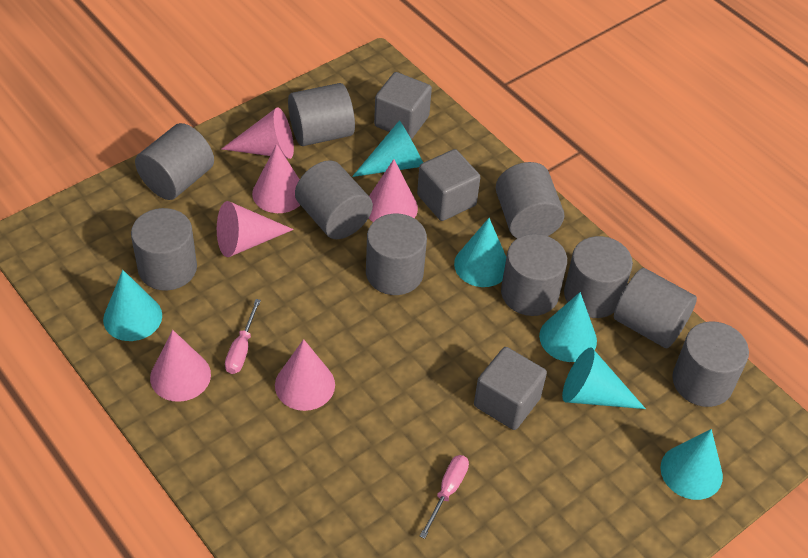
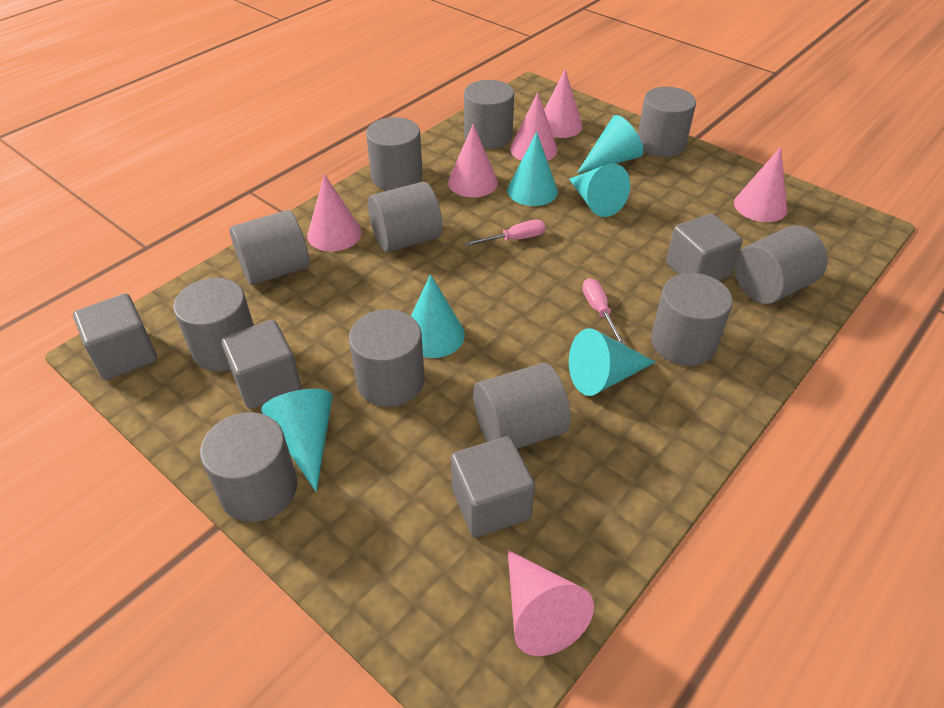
grey cube: 3 -> 4
grey cylinder: 10 -> 11

